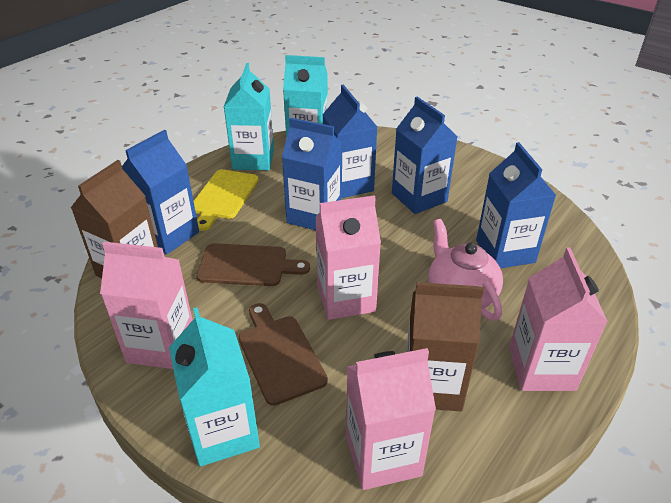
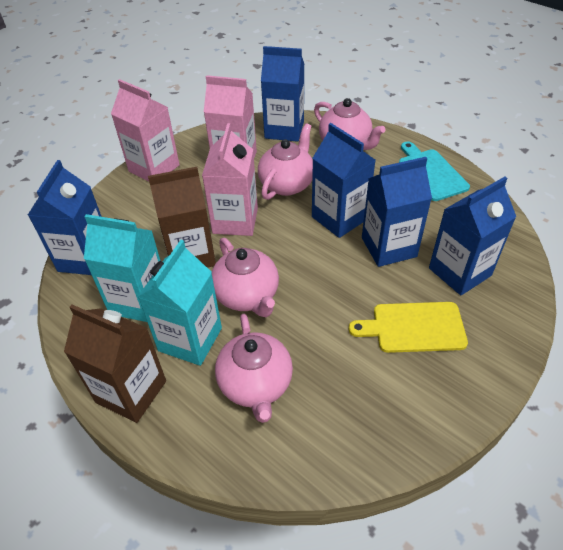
brown cutting board: 2 -> 0
pink carton: 4 -> 3
pink teapot: 1 -> 4
turquoise carton: 3 -> 2
turquoise cutting board: 0 -> 1

